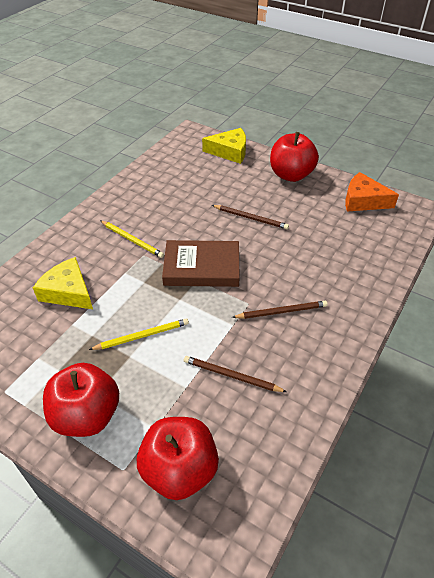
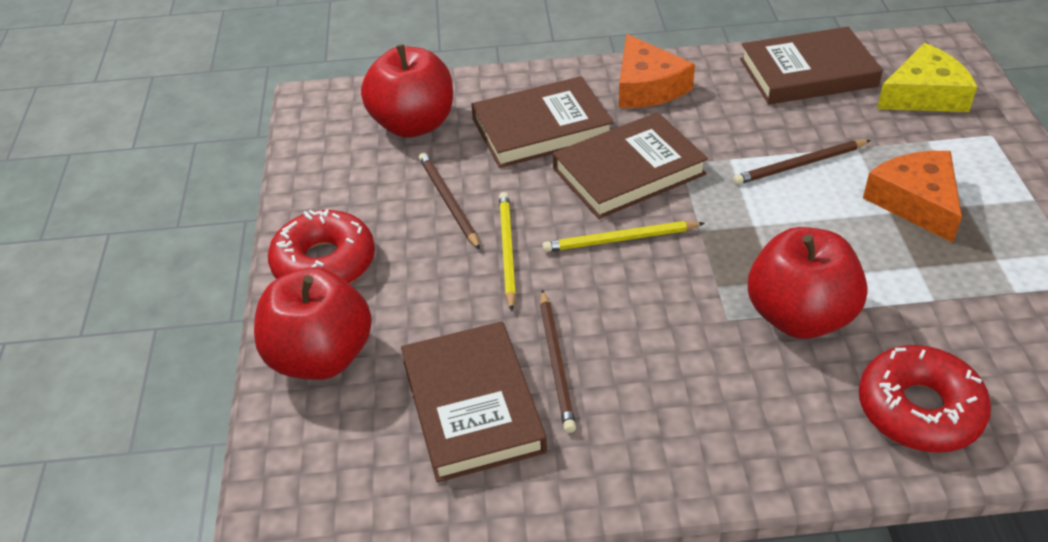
brown book: 1 -> 4
orange cheese: 1 -> 2
red donut: 0 -> 2
yellow cheese: 2 -> 1

